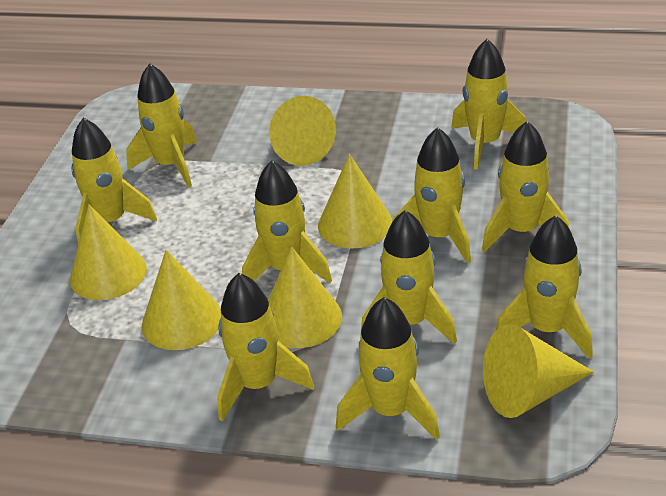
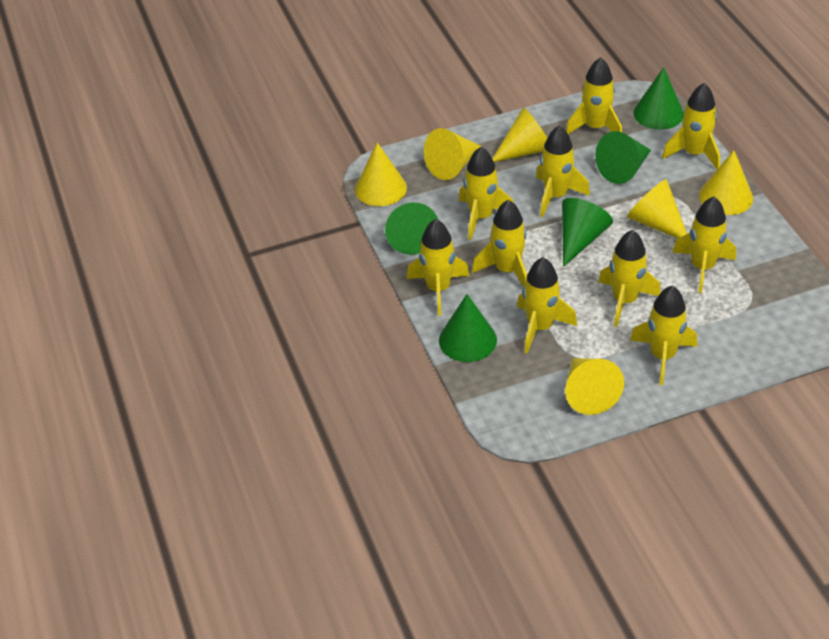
green cone: 0 -> 5

